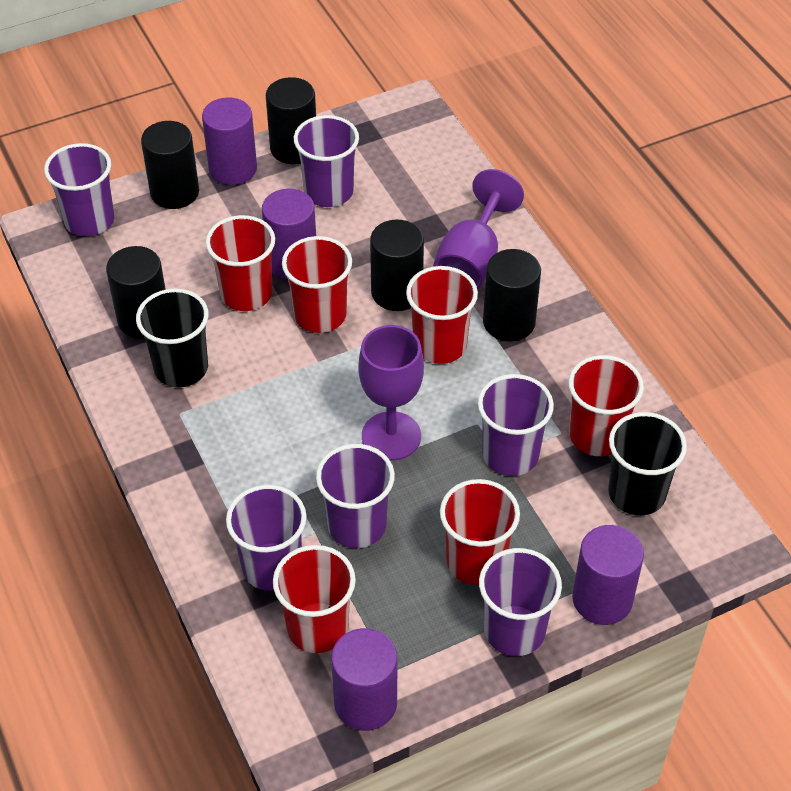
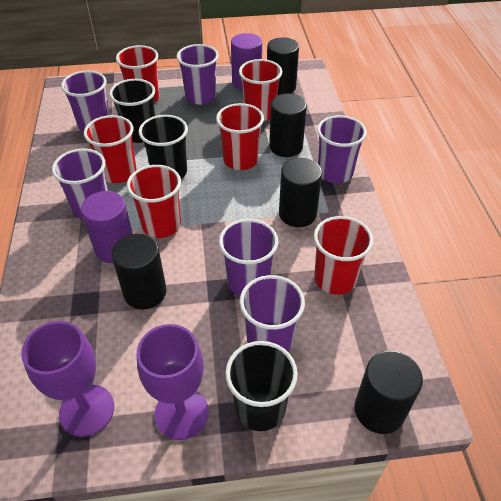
black cup: 2 -> 3
purple cylinder: 4 -> 2

